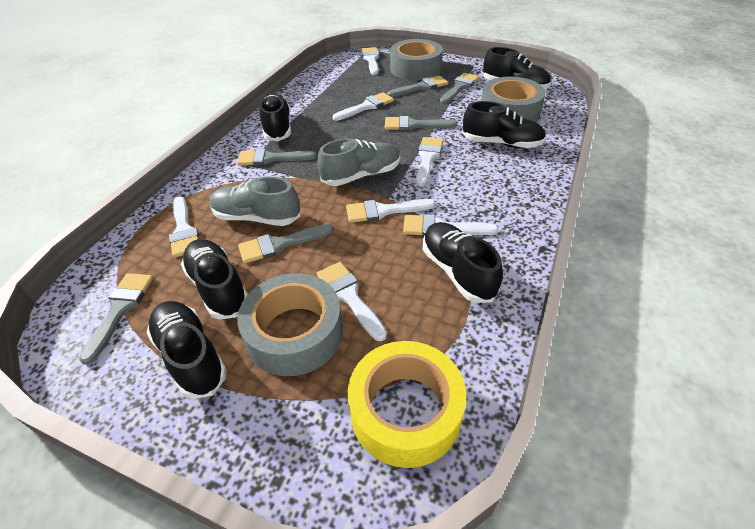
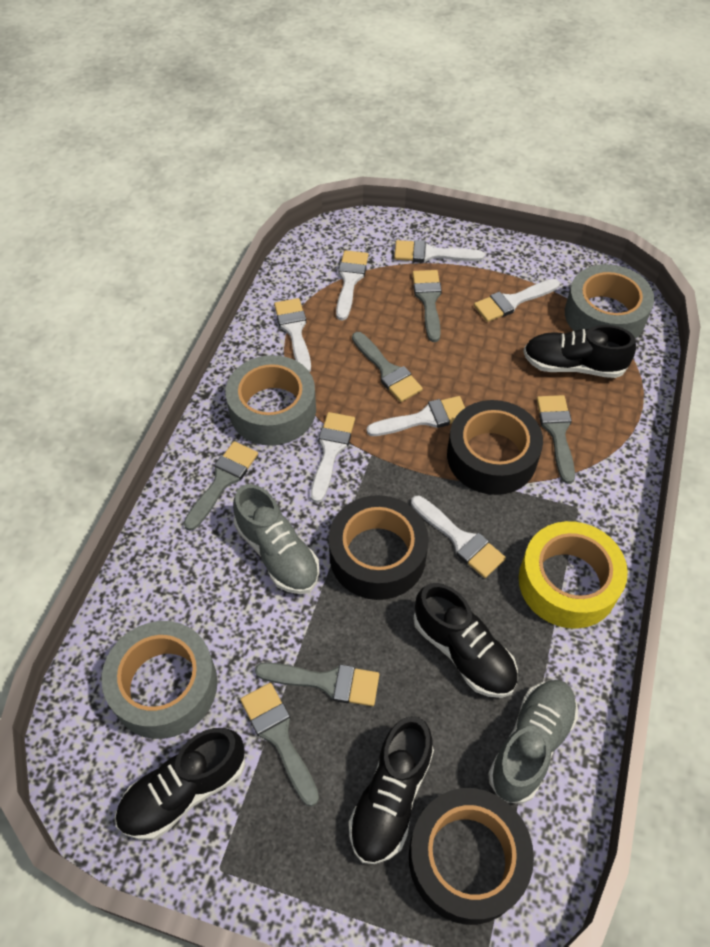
black shoe: 6 -> 4
black tape: 0 -> 3

